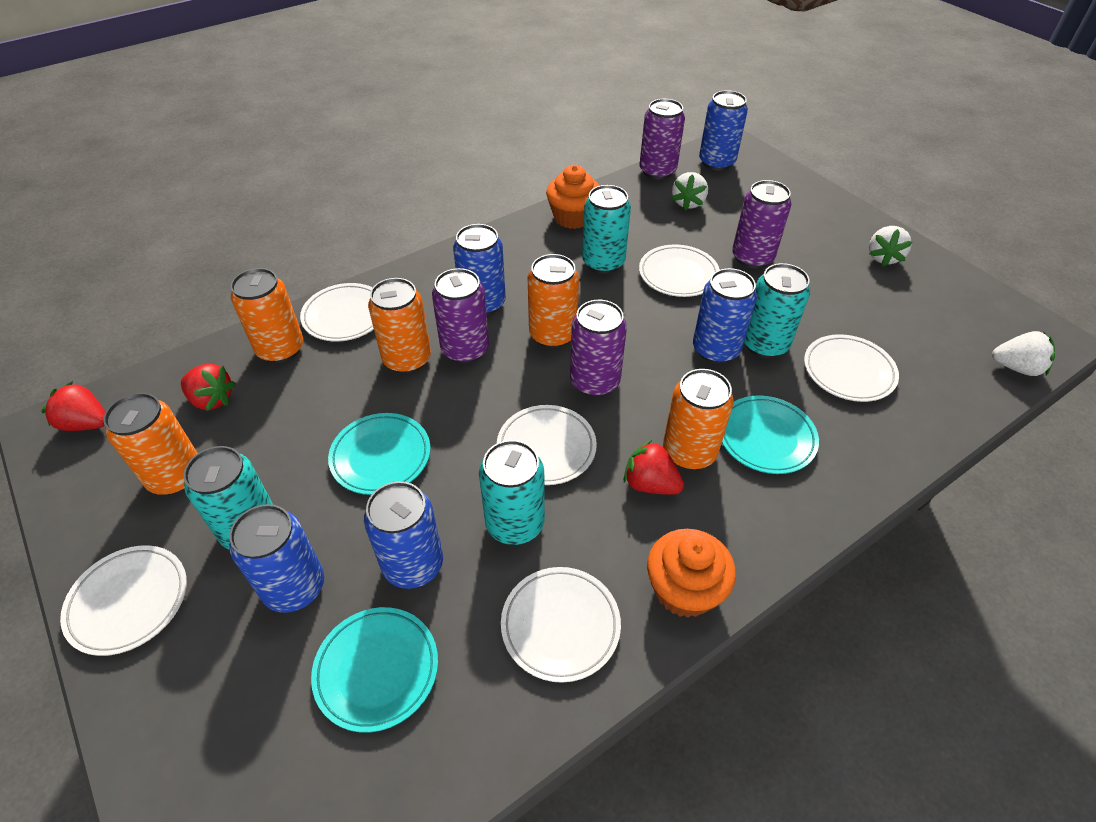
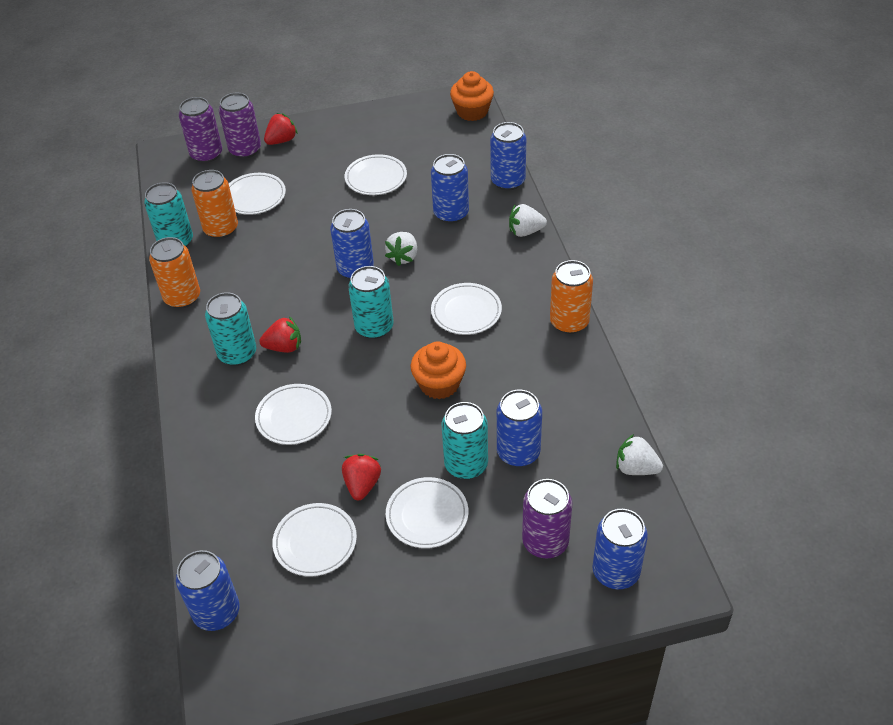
blue can: 5 -> 6
orange can: 5 -> 3
purple can: 4 -> 3
turquoise plate: 3 -> 0

